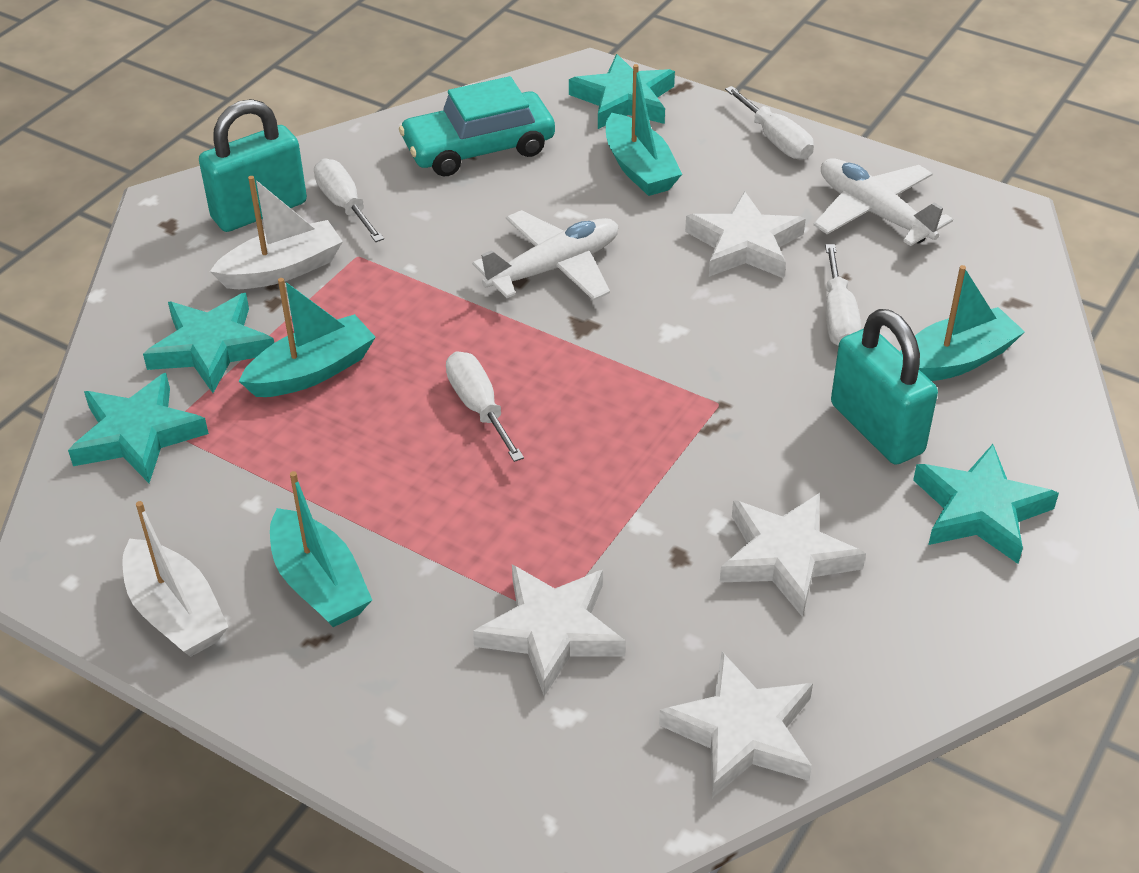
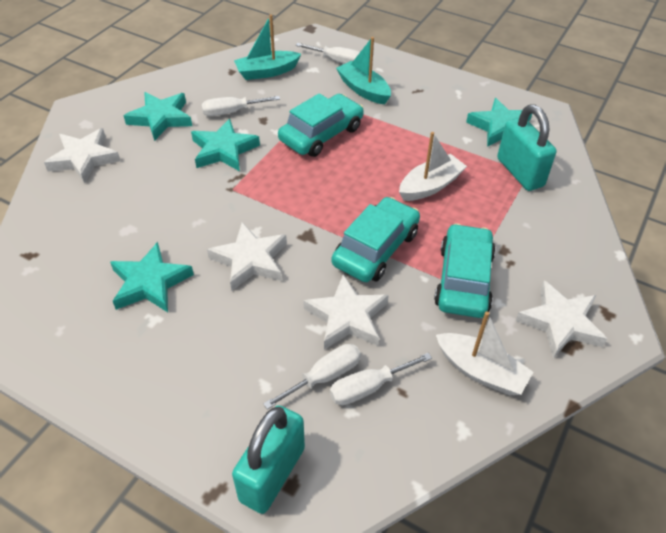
turquoise boat: 4 -> 2
turquoise car: 1 -> 3
white plane: 2 -> 0

